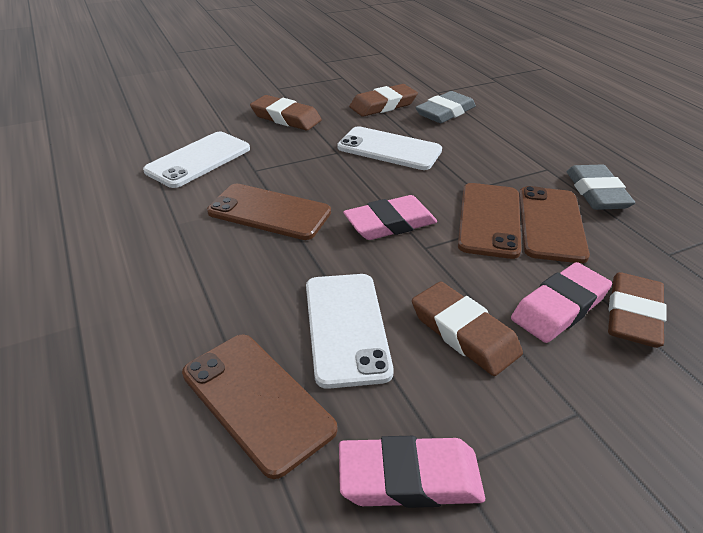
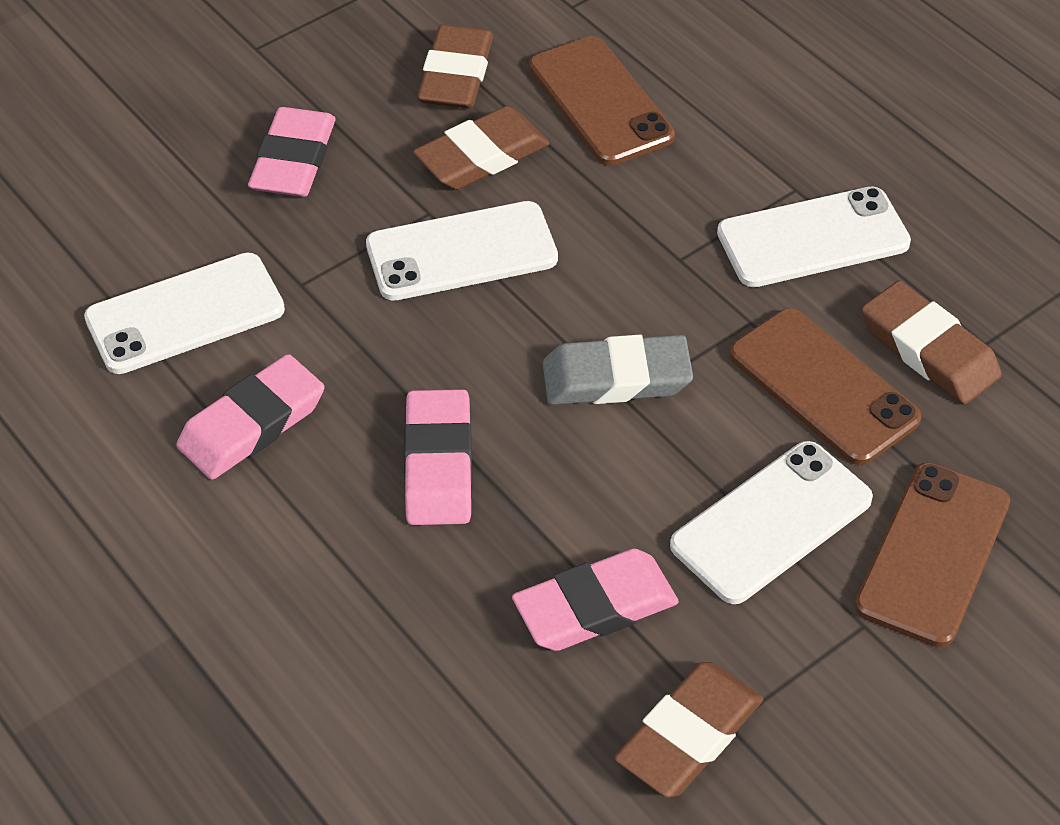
brown phone: 4 -> 3
grey eraser: 2 -> 1
pink eraser: 3 -> 4
white phone: 3 -> 4

